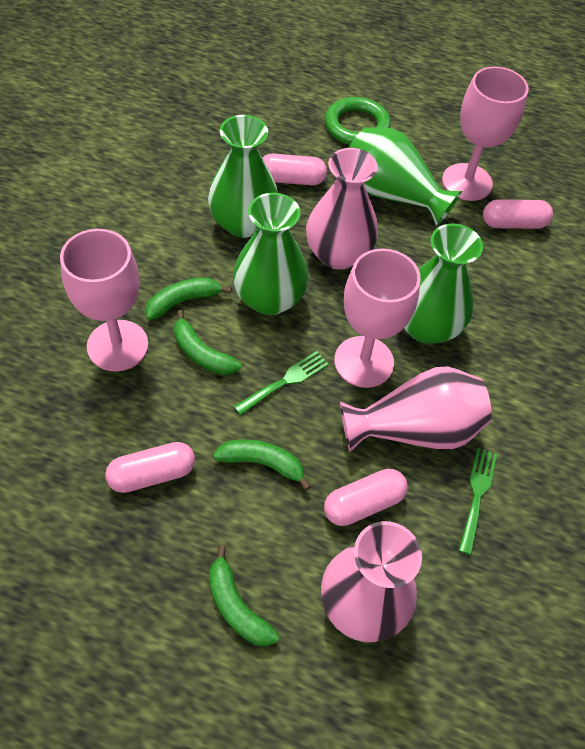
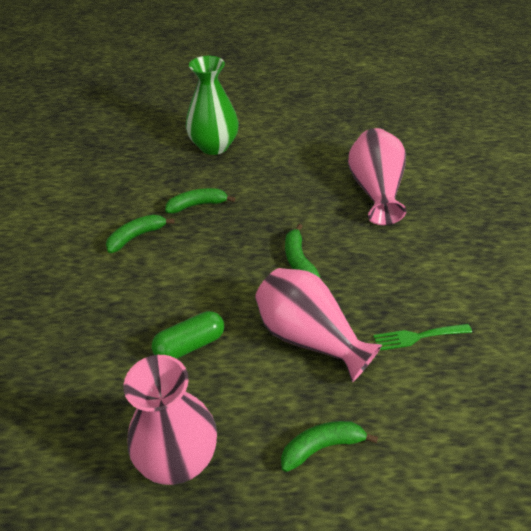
green capsule: 0 -> 1
green fork: 2 -> 1
green ring: 1 -> 0
green vase: 4 -> 1
pink capsule: 4 -> 0
pink goblet: 3 -> 0

